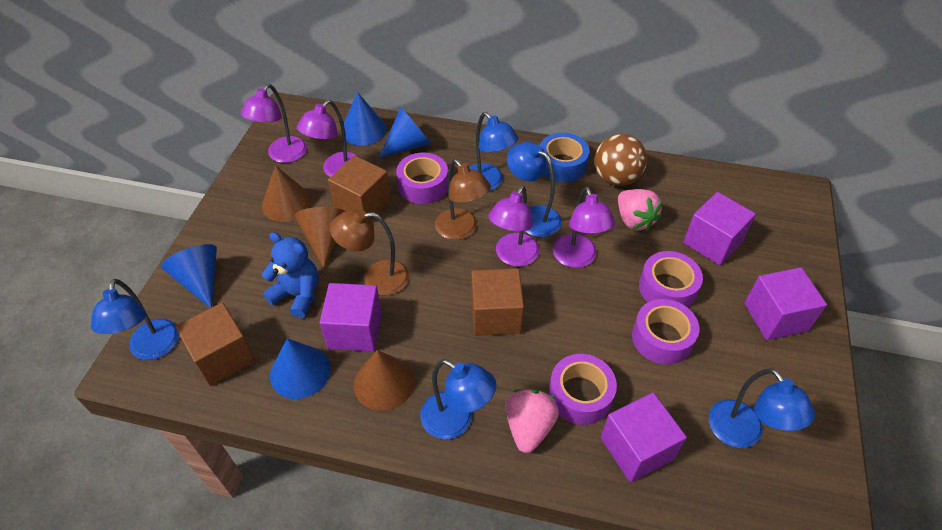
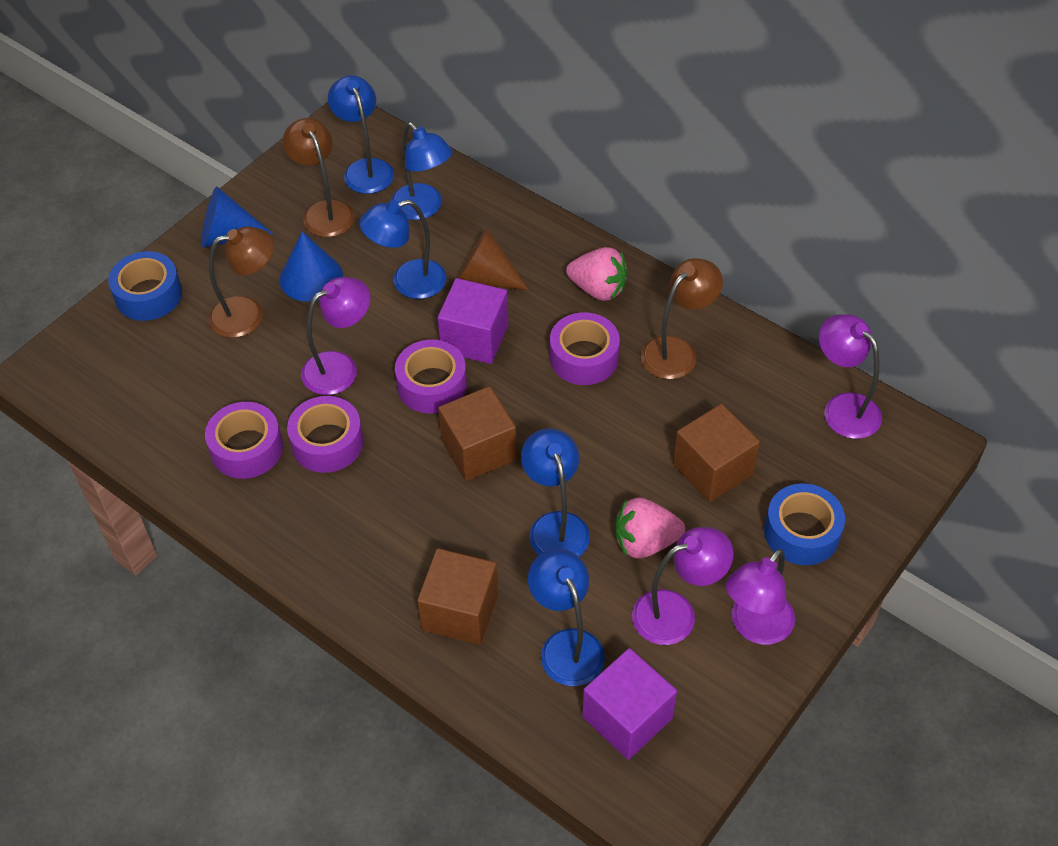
blue cone: 4 -> 2
blue tape: 1 -> 2
blue teddy bear: 1 -> 0
brown ball: 1 -> 0
brown cone: 3 -> 1
brown lamp: 2 -> 3
purple cube: 4 -> 2

